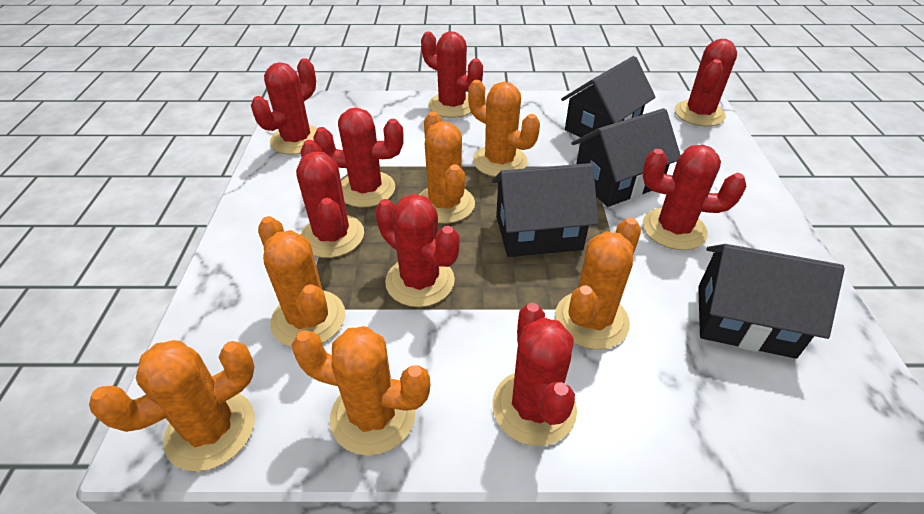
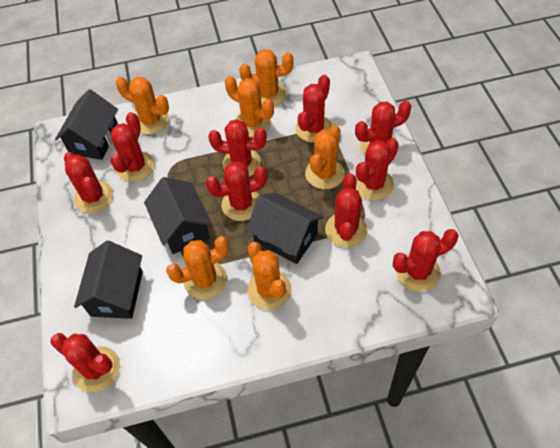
red cactus: 8 -> 10

